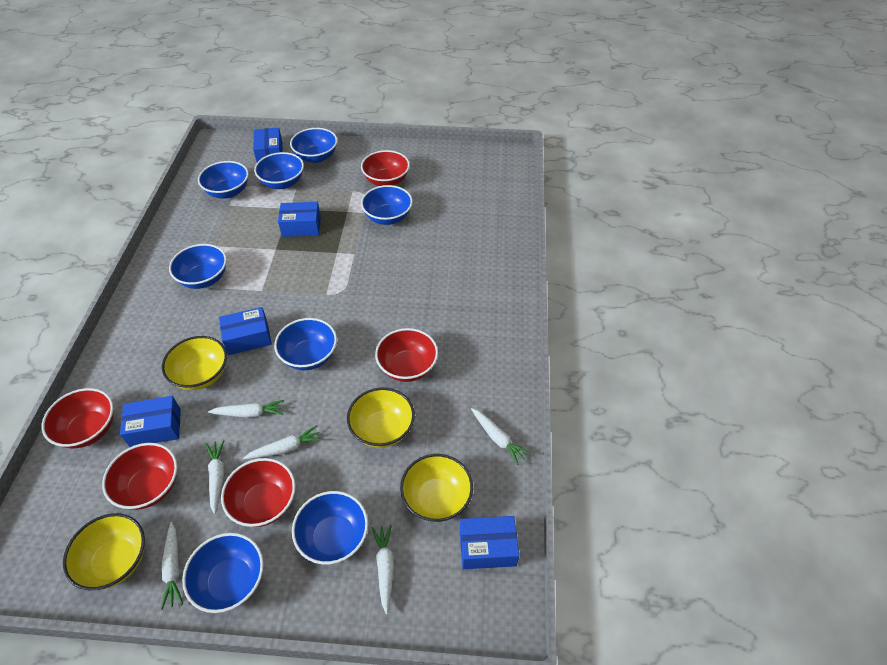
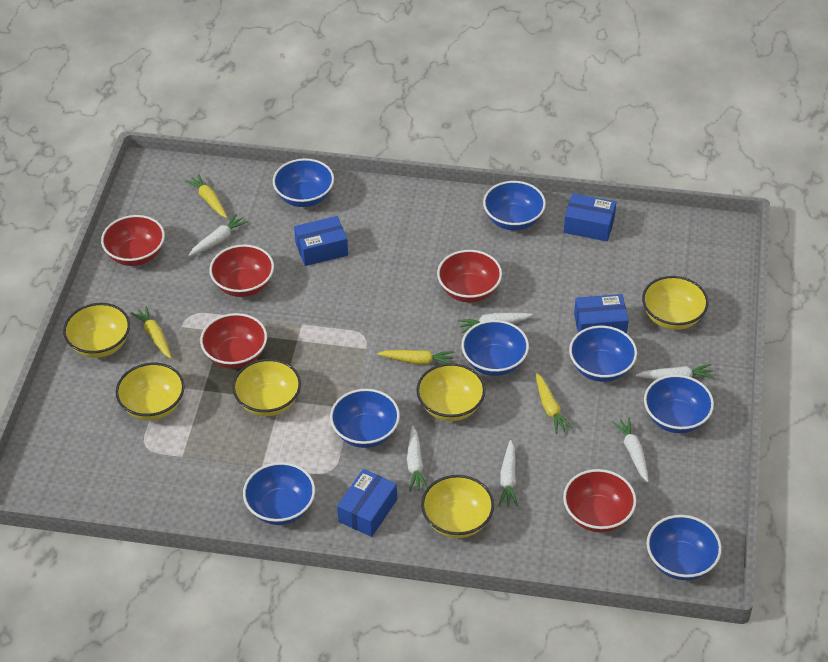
blue box: 5 -> 4
yellow bowl: 4 -> 6
yellow carrot: 0 -> 4

